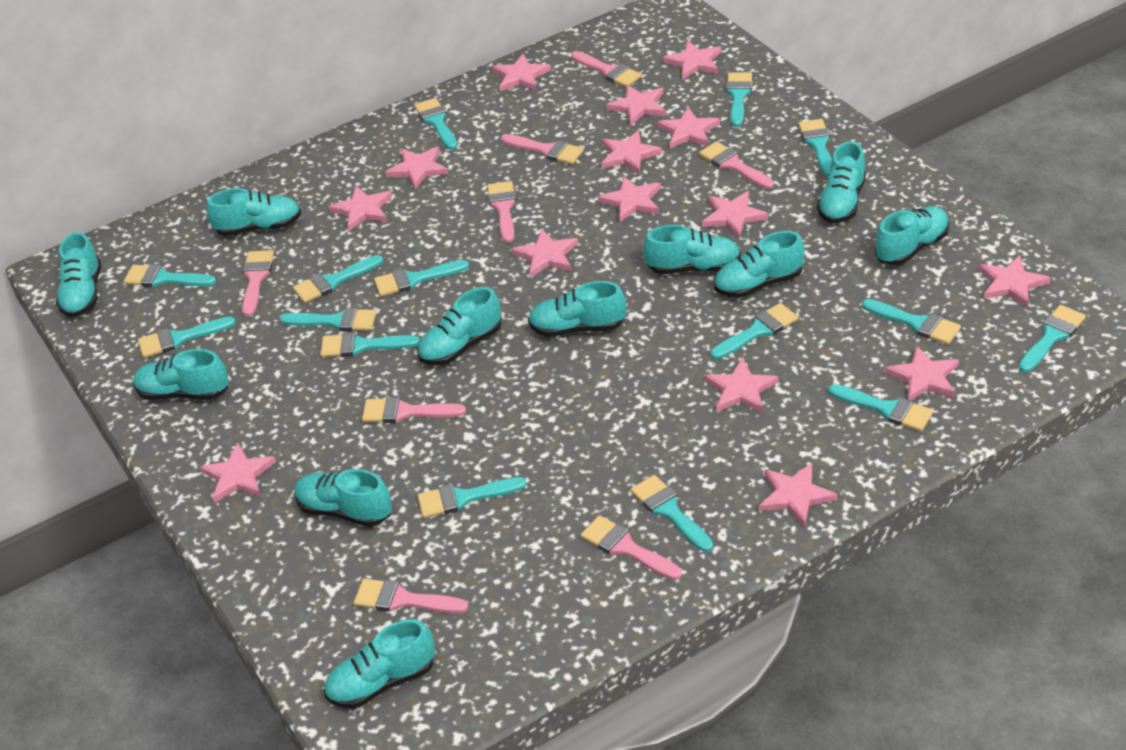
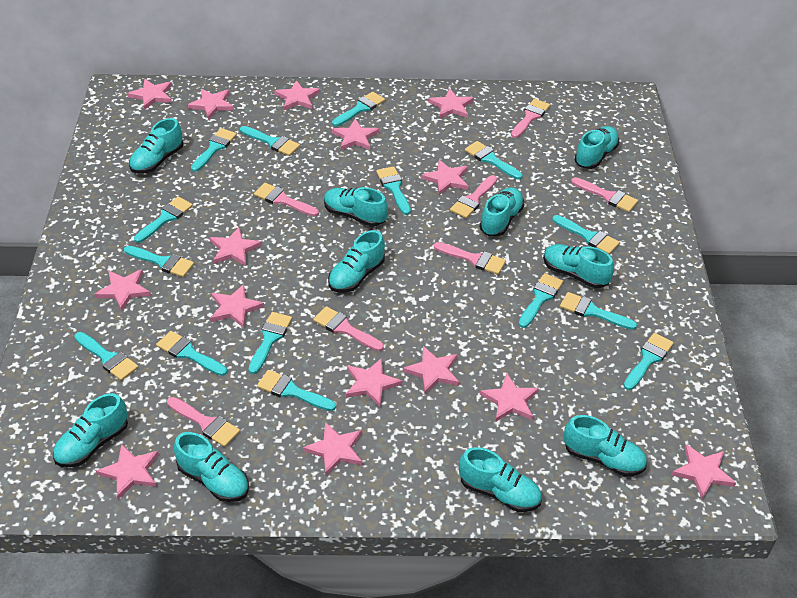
pink brush: 8 -> 7
turquoise shoe: 11 -> 10

